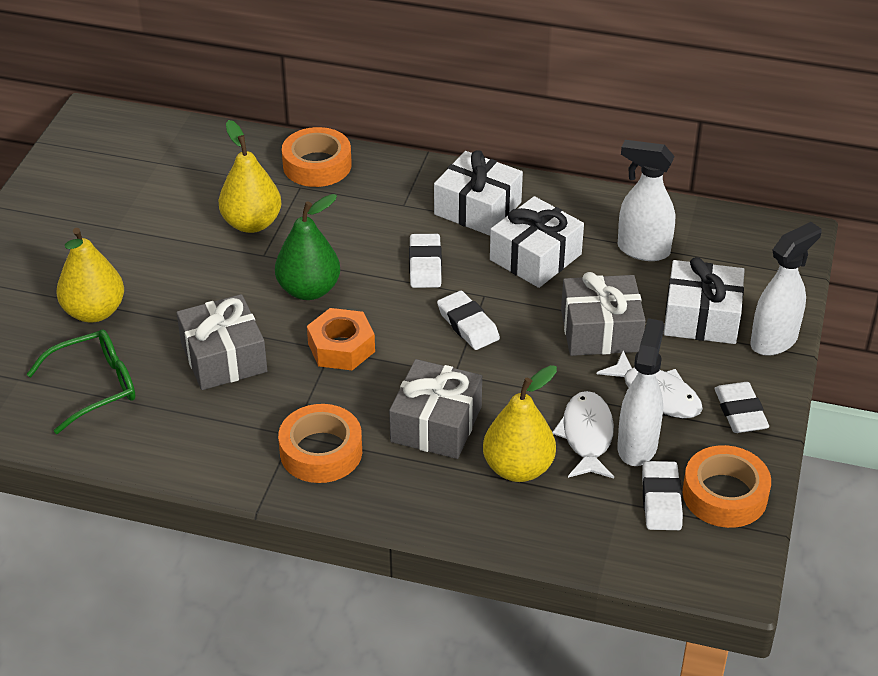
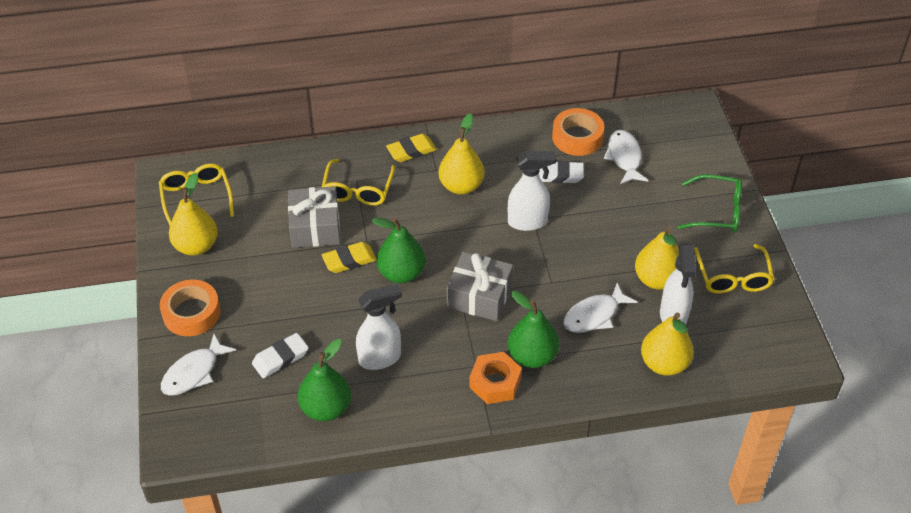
green pear: 1 -> 3
grey gift: 3 -> 2
orange tape: 3 -> 2
white eraser: 4 -> 2
white fish: 2 -> 3
white gift: 3 -> 0
yellow eraser: 0 -> 2
yellow glasses: 0 -> 3
yellow pear: 3 -> 4

